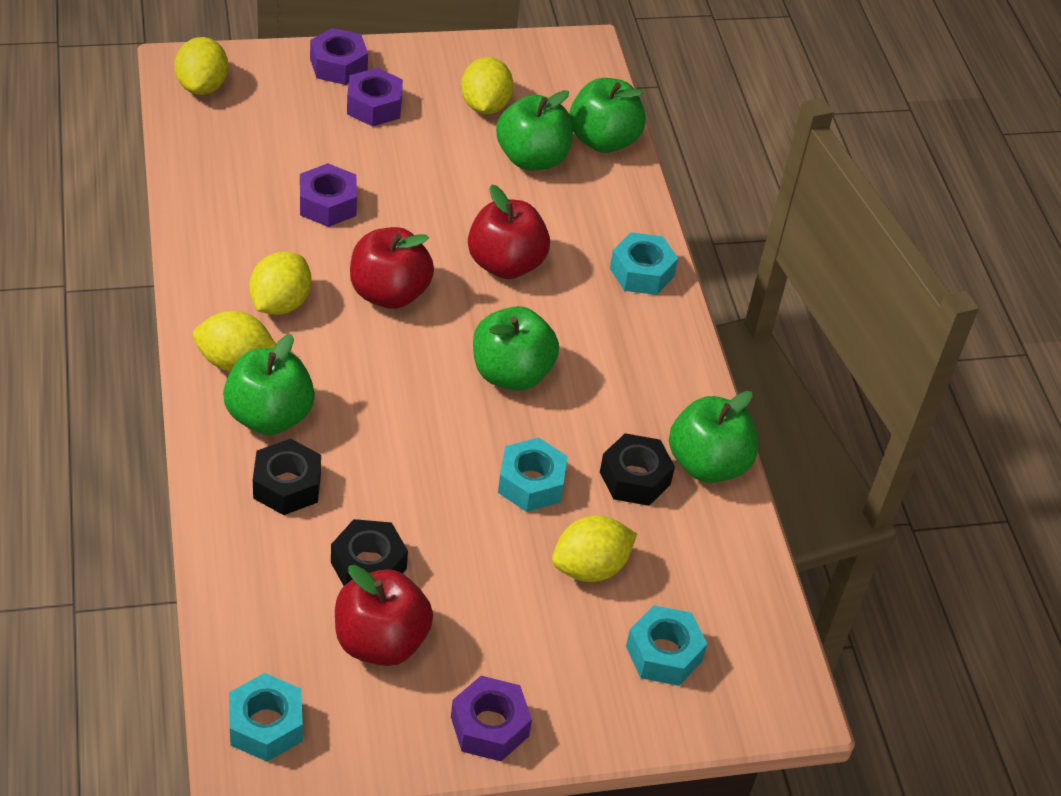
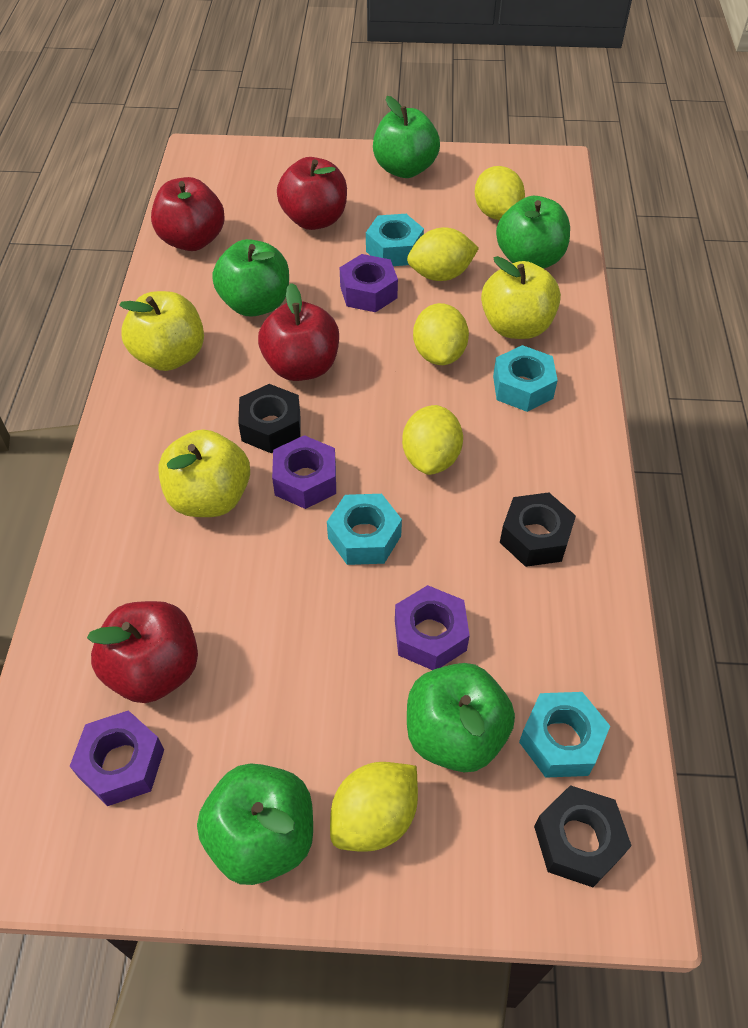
red apple: 3 -> 4
yellow apple: 0 -> 3

